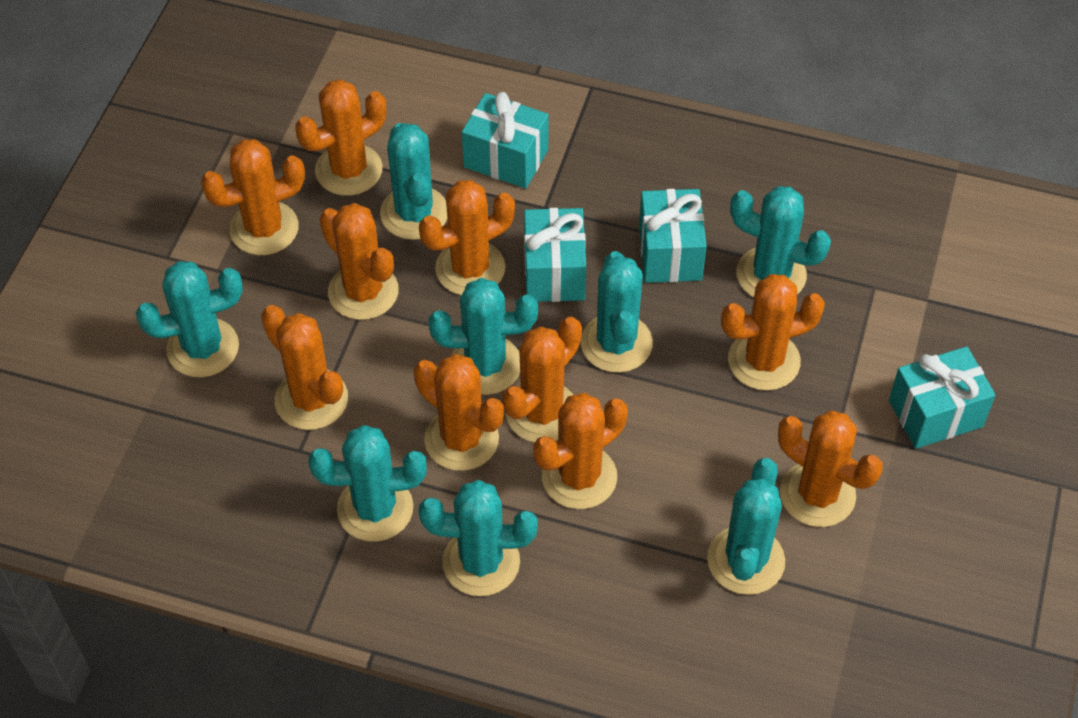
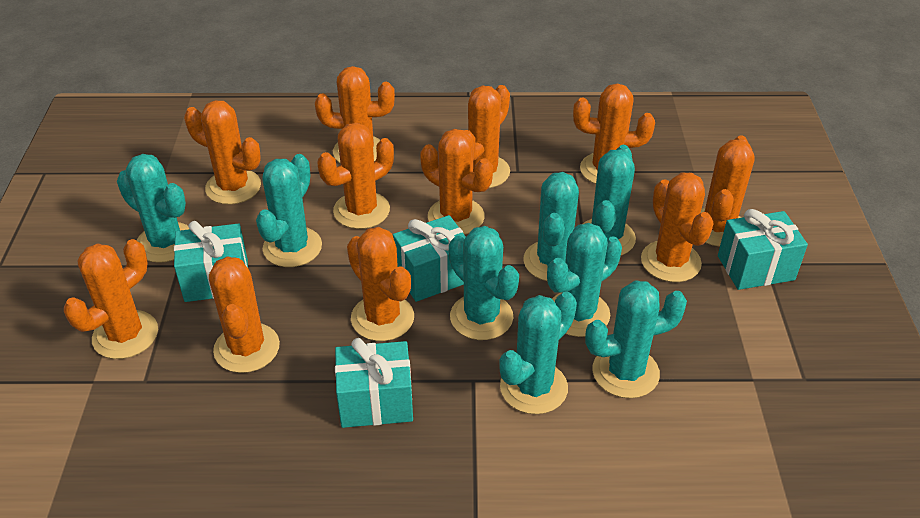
orange cactus: 10 -> 11

